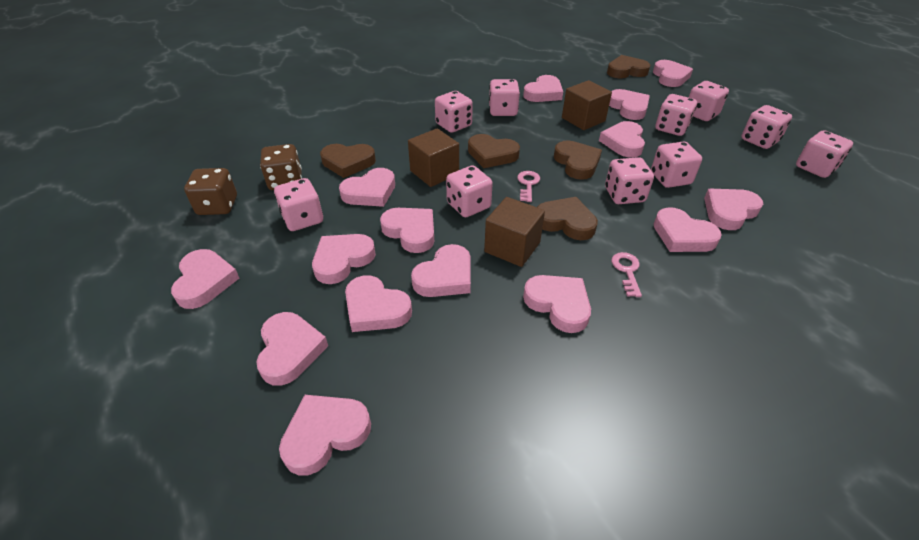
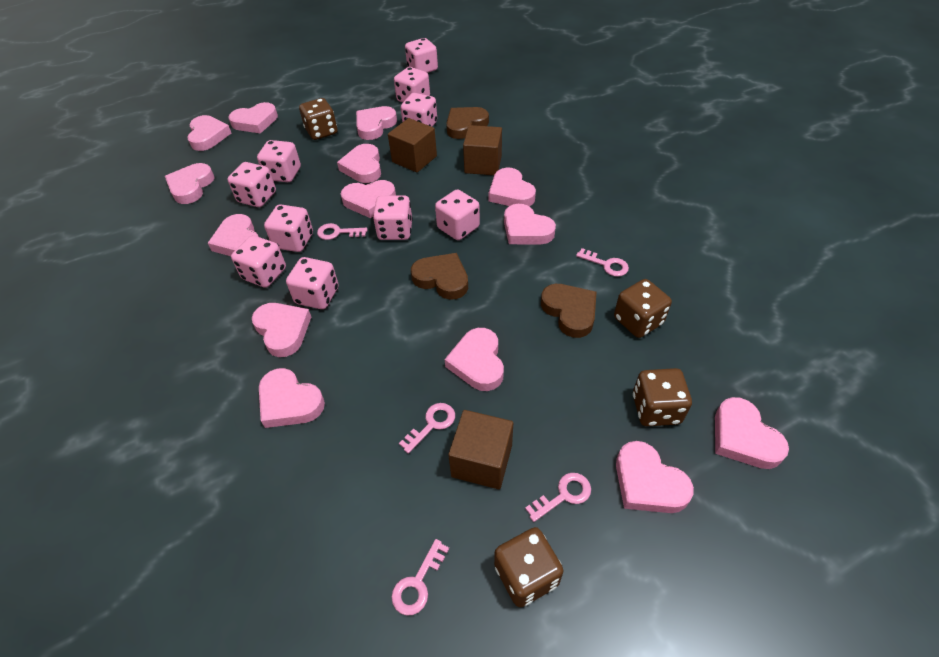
brown dice: 2 -> 4
brown heart: 5 -> 3
pink heart: 15 -> 14
pink key: 2 -> 5

